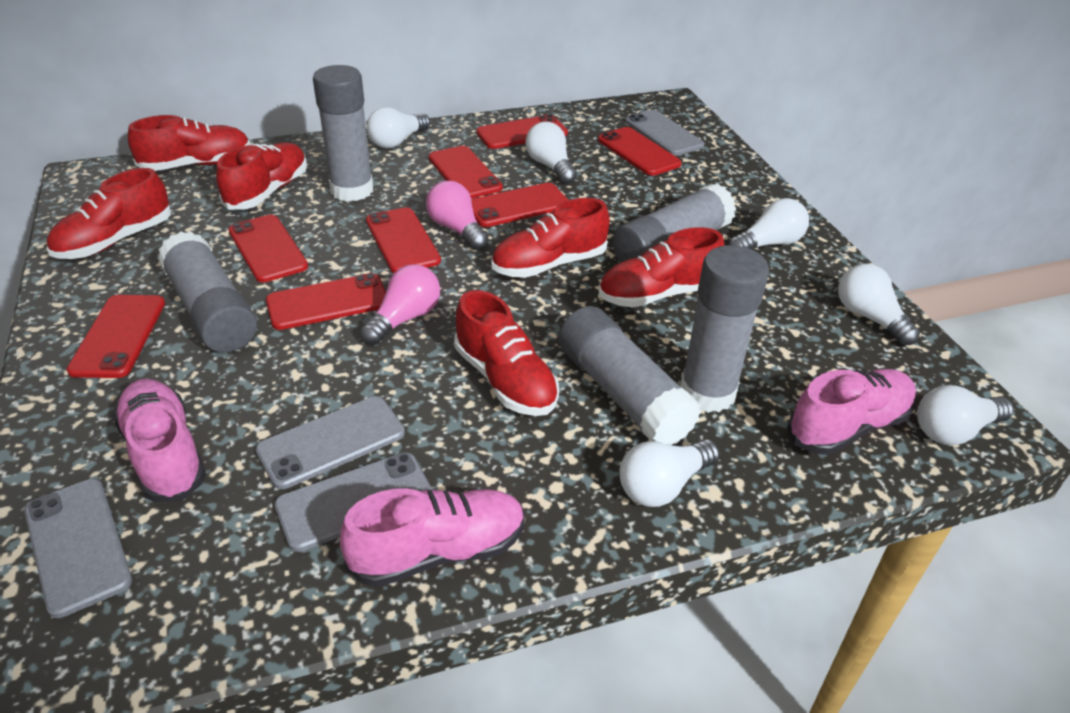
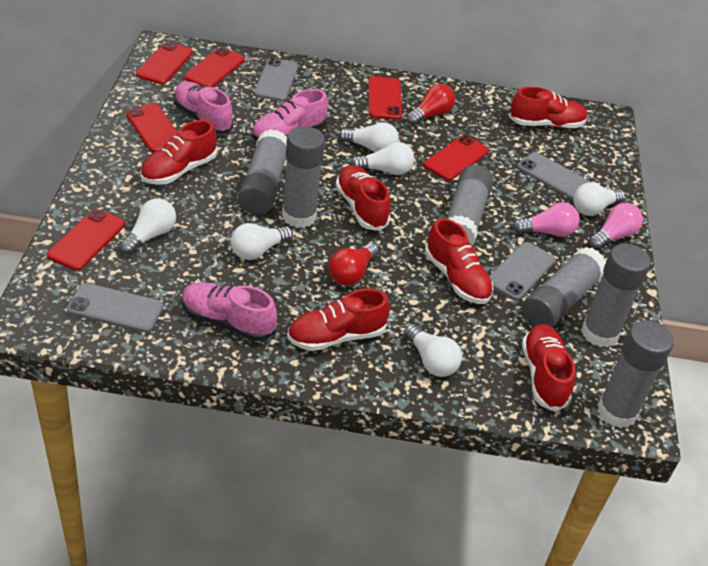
grey glue stick: 5 -> 6
red light bulb: 0 -> 2
red phone: 8 -> 6

